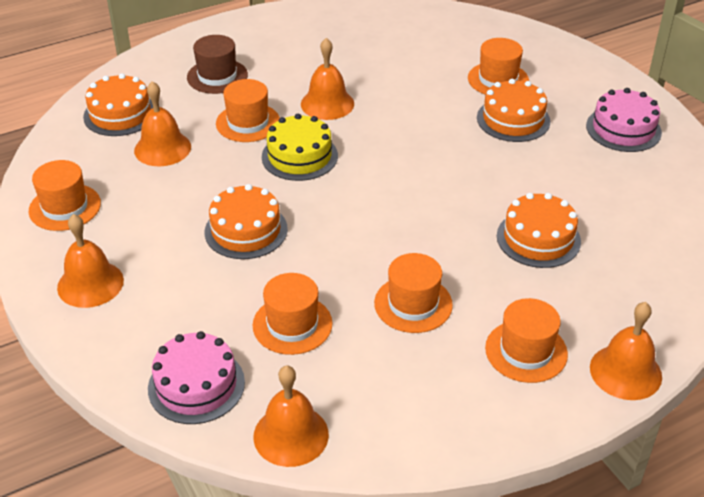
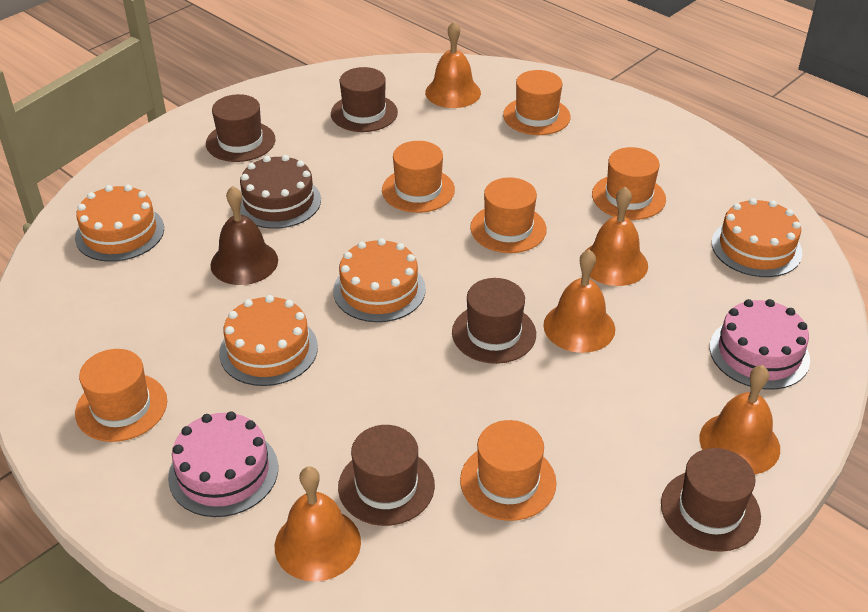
brown bell: 0 -> 1
brown cake: 0 -> 1
brown hat: 1 -> 5
yellow cake: 1 -> 0

